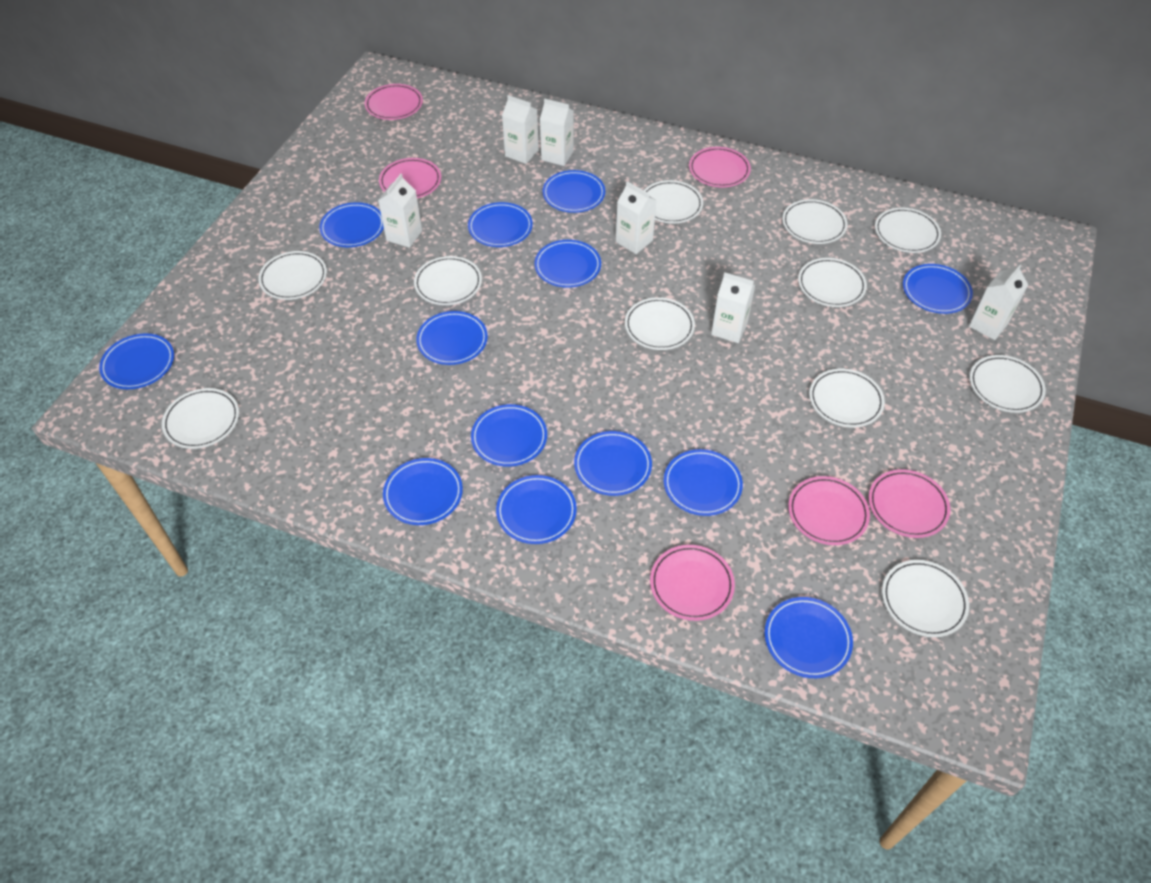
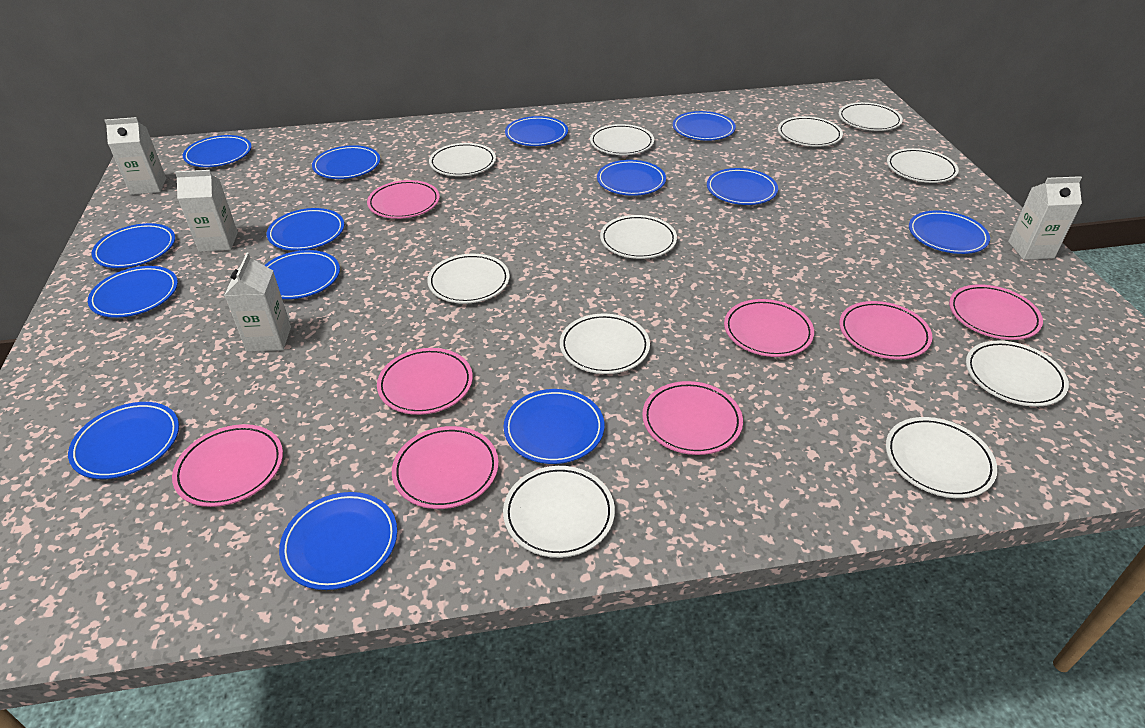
blue plate: 13 -> 14
pink plate: 6 -> 8
white carton: 6 -> 4

